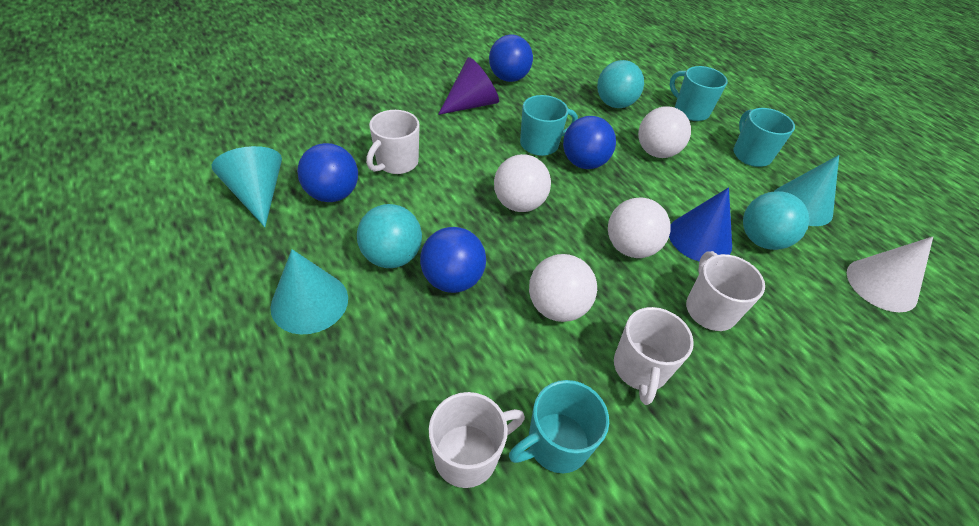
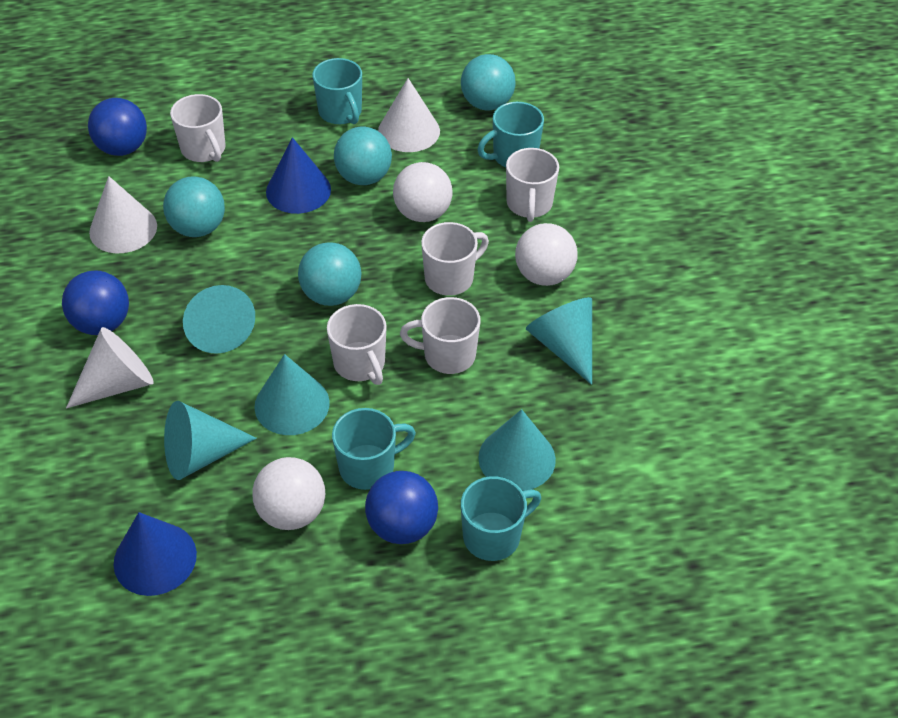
blue ball: 4 -> 3
blue cone: 1 -> 2
purple cone: 1 -> 0
turquoise ball: 3 -> 4
turquoise cone: 3 -> 5
white ball: 4 -> 3
white cone: 1 -> 3
white mug: 4 -> 5

